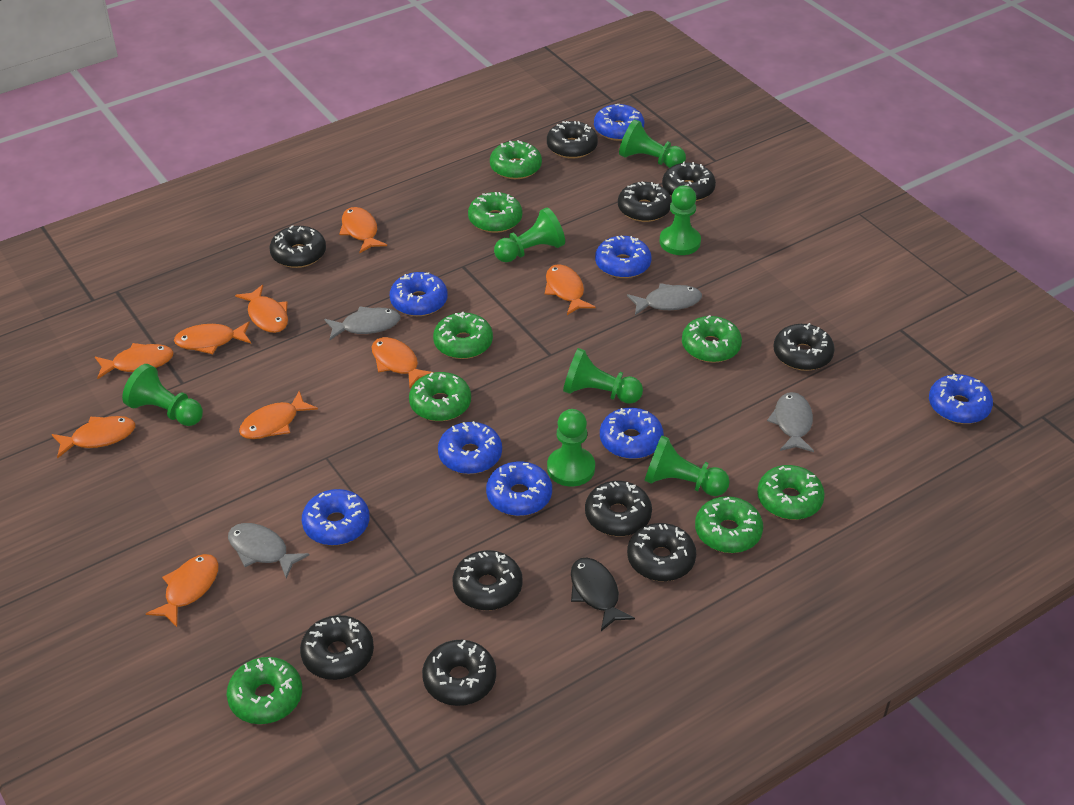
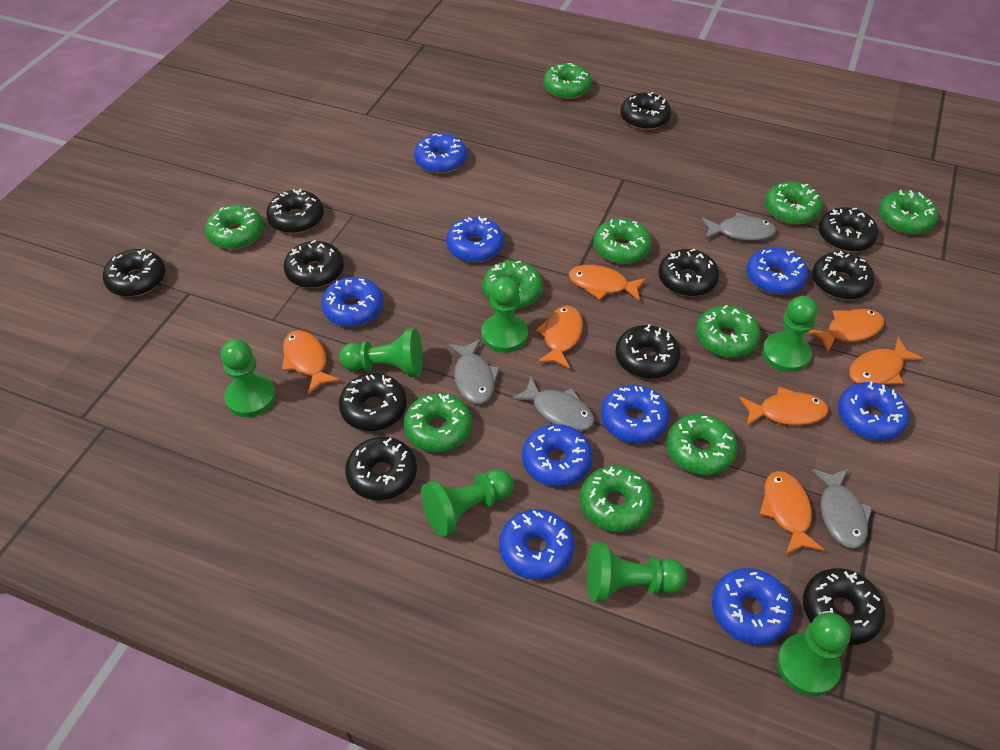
black donut: 10 -> 11
black fish: 1 -> 0
blue donut: 8 -> 9
green donut: 8 -> 10
orange fish: 9 -> 7

